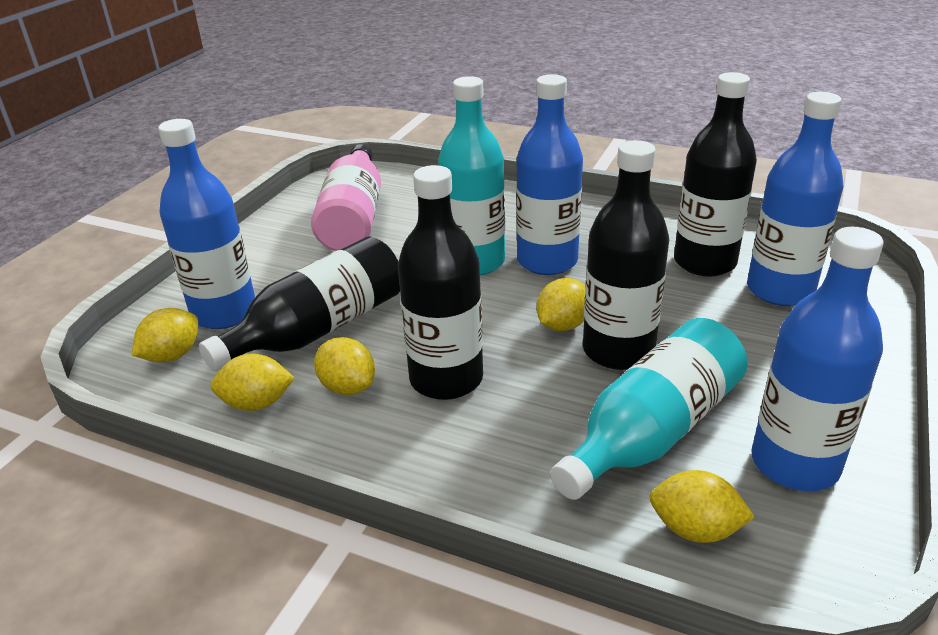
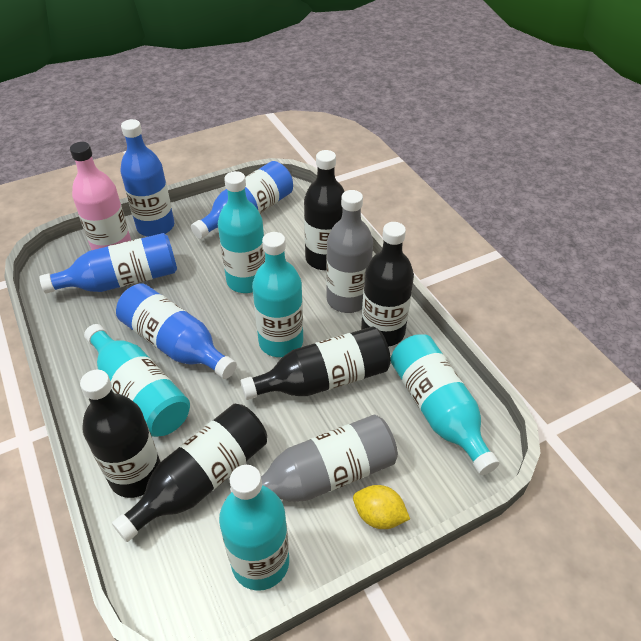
black bottle: 4 -> 5
grey bottle: 0 -> 2
turquoise bottle: 2 -> 5
yellow lemon: 5 -> 1

